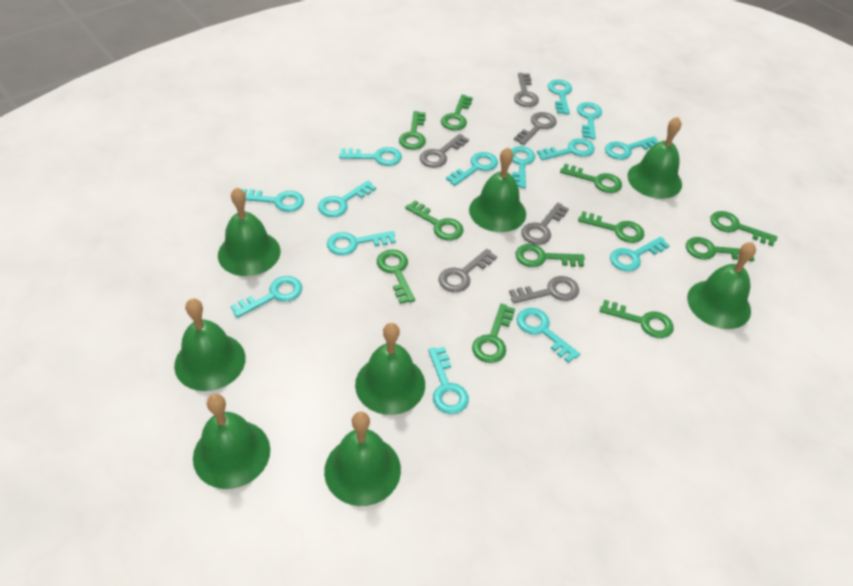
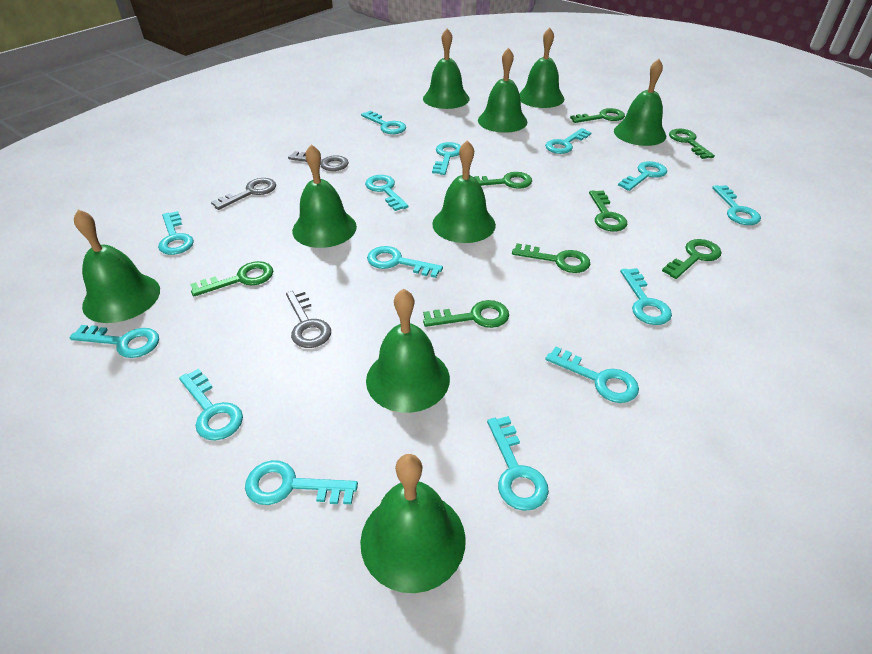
green bell: 8 -> 9
green key: 11 -> 8
grey key: 6 -> 3

